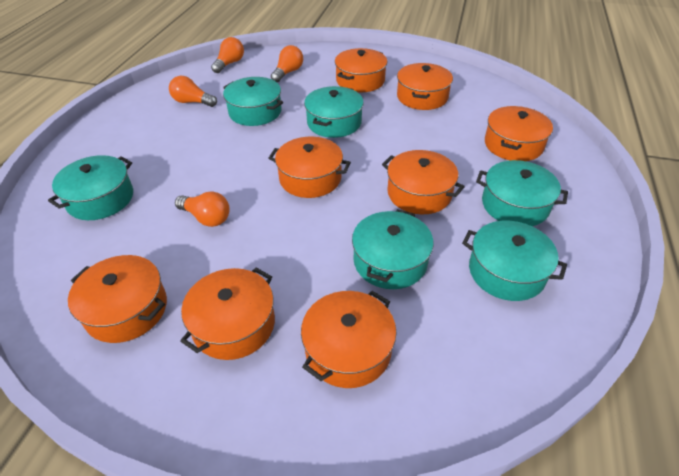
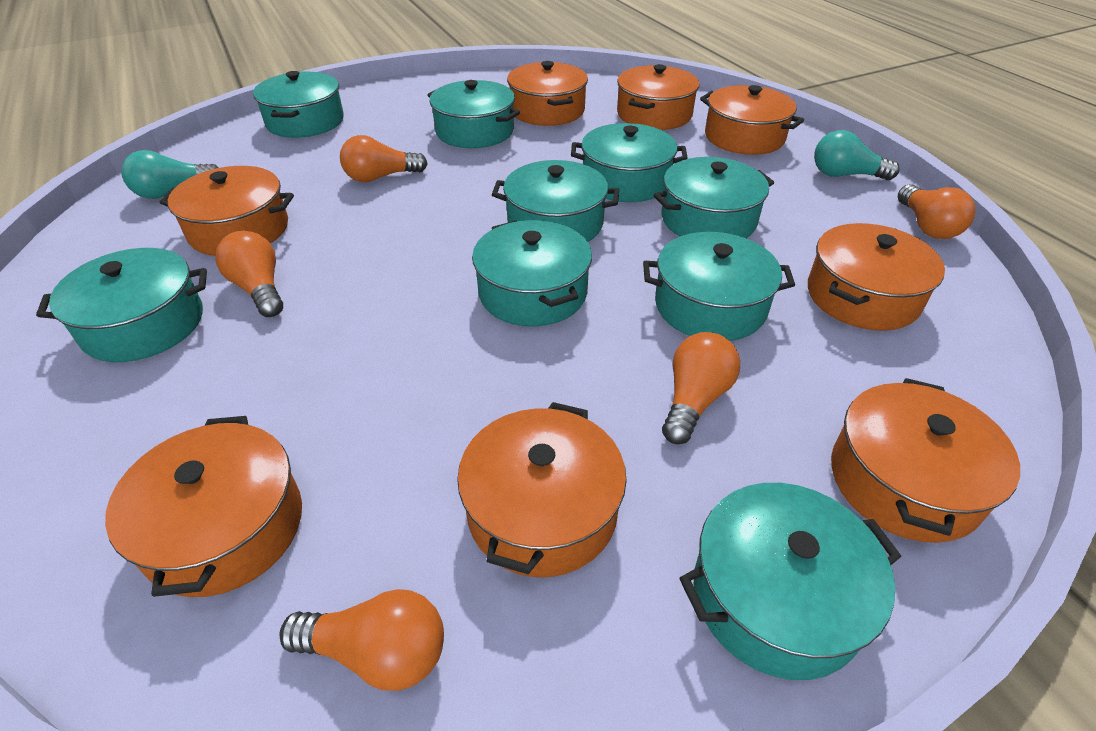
orange light bulb: 4 -> 5
turquoise light bulb: 0 -> 2
turquoise pot: 6 -> 9

